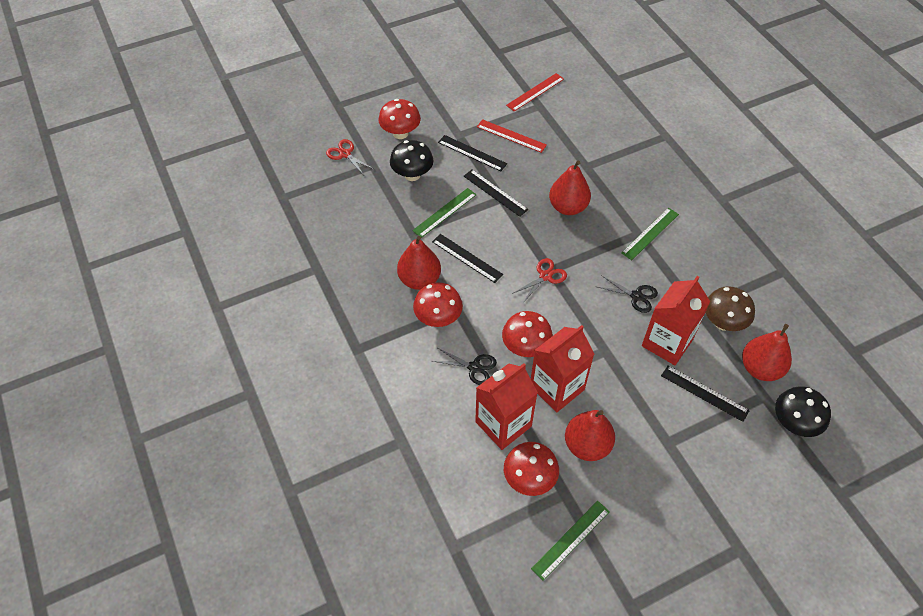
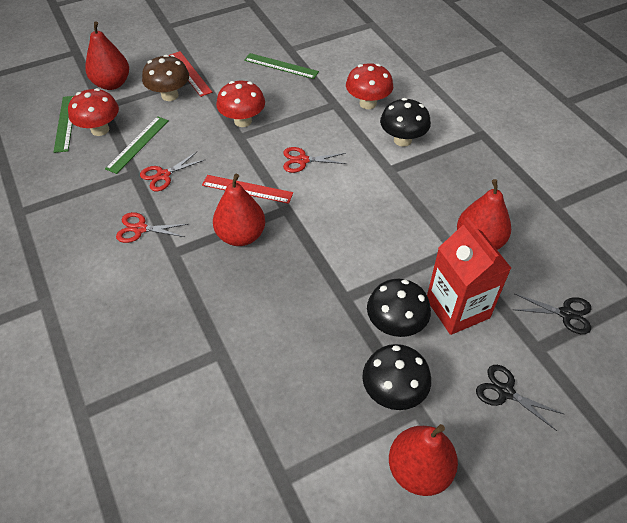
black mushroom: 2 -> 3
black ruler: 4 -> 0
red carton: 3 -> 1
red mushroom: 4 -> 3
red scissors: 2 -> 3

